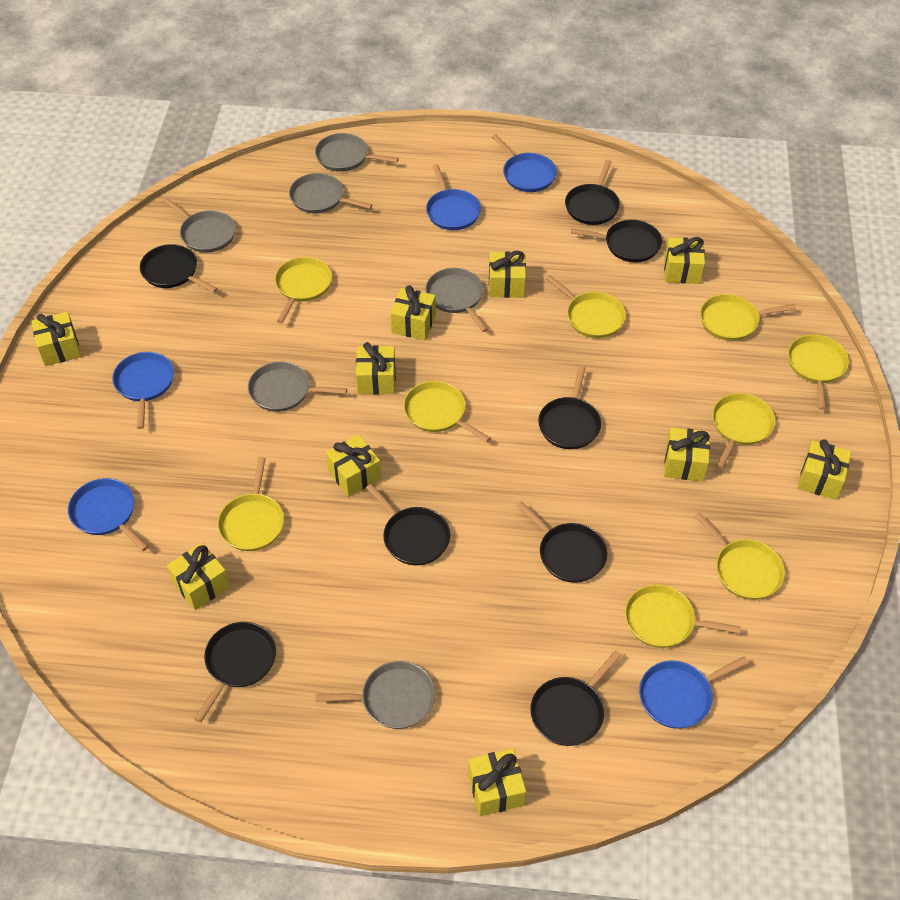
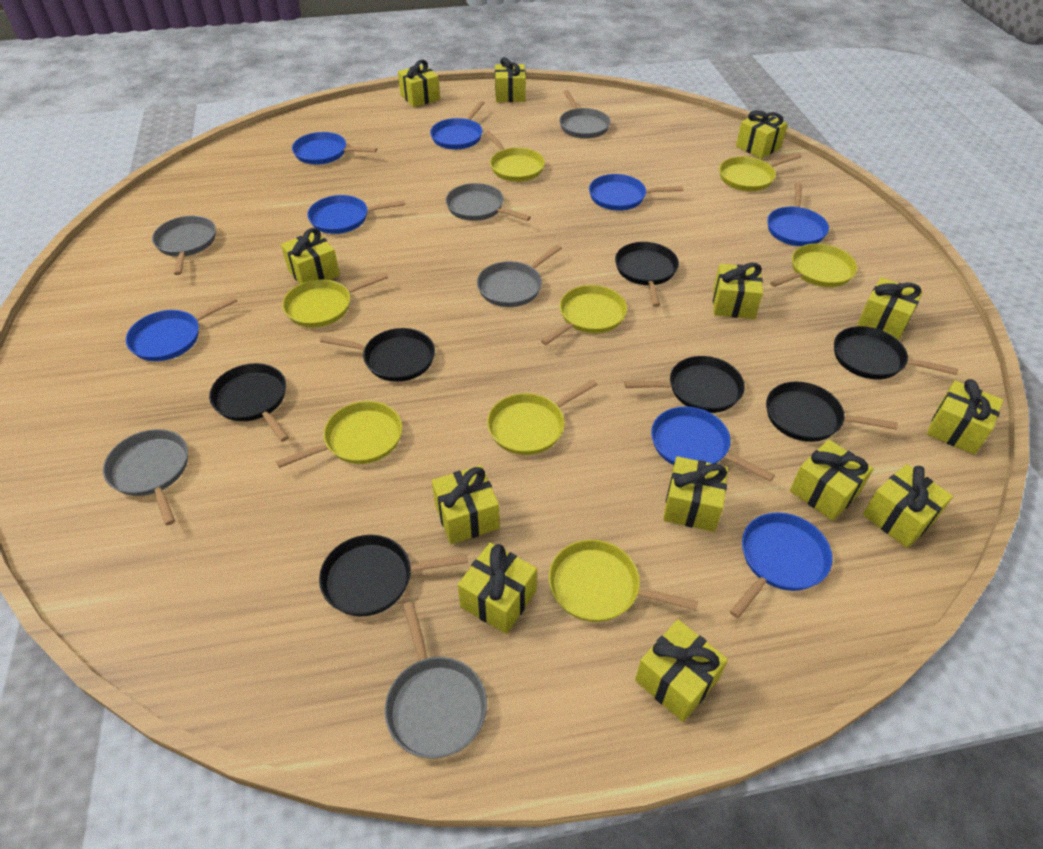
black pan: 8 -> 7
blue pan: 5 -> 8
yellow gift: 10 -> 13
yellow pan: 9 -> 8

